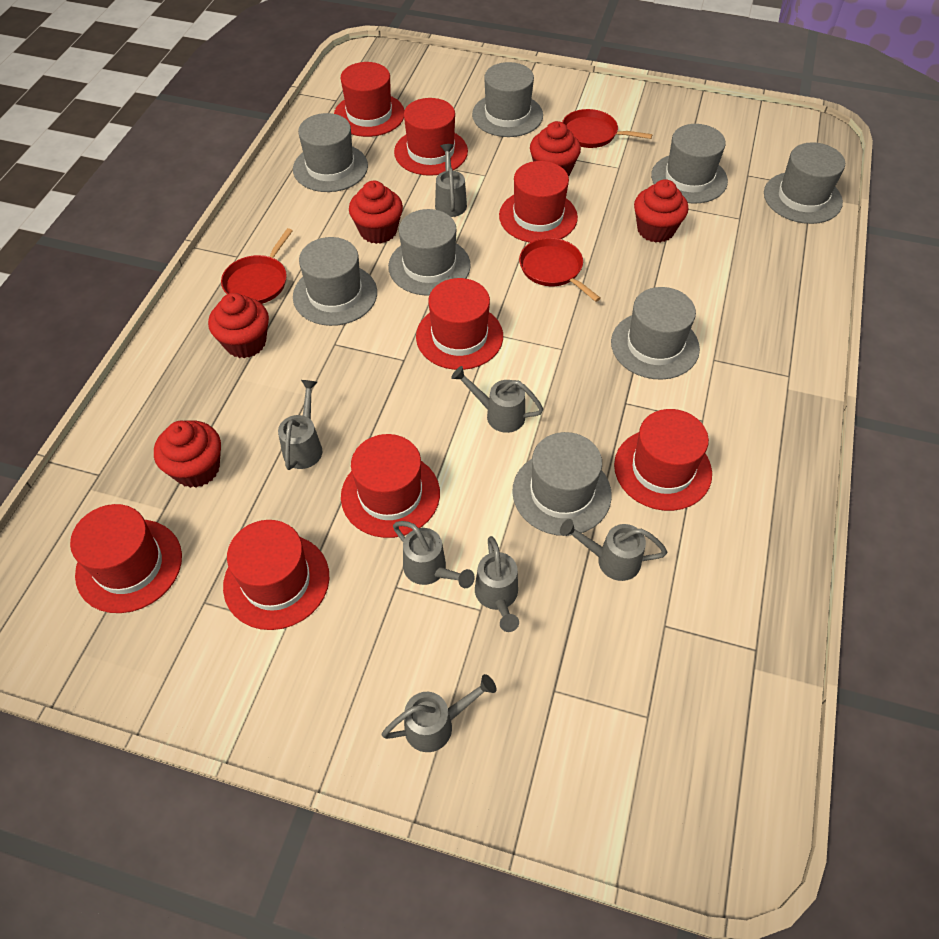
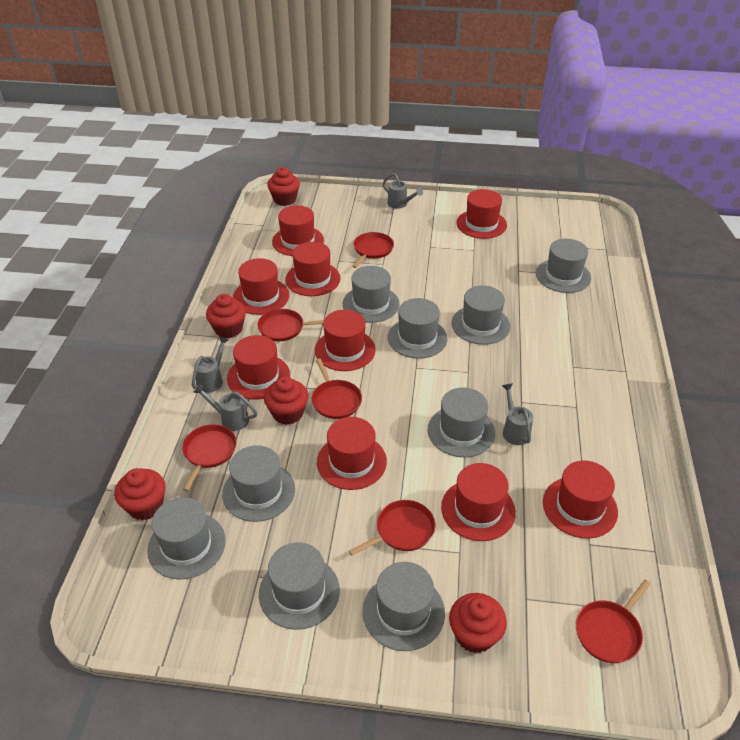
grey hat: 8 -> 9
grey watering can: 7 -> 4
red hat: 8 -> 9
red pan: 3 -> 6

